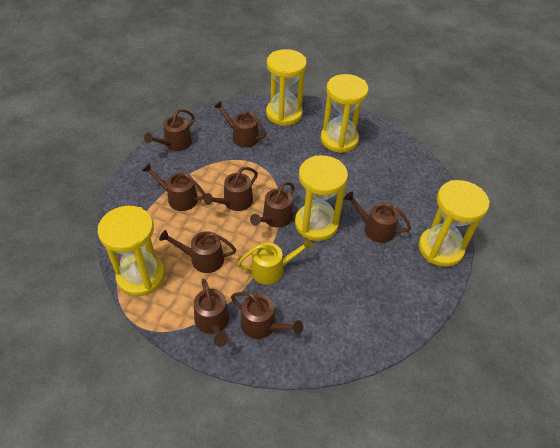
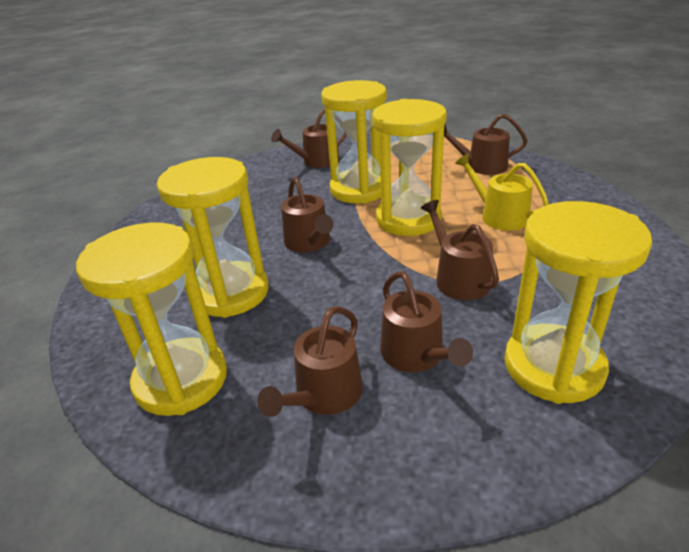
brown watering can: 9 -> 6

